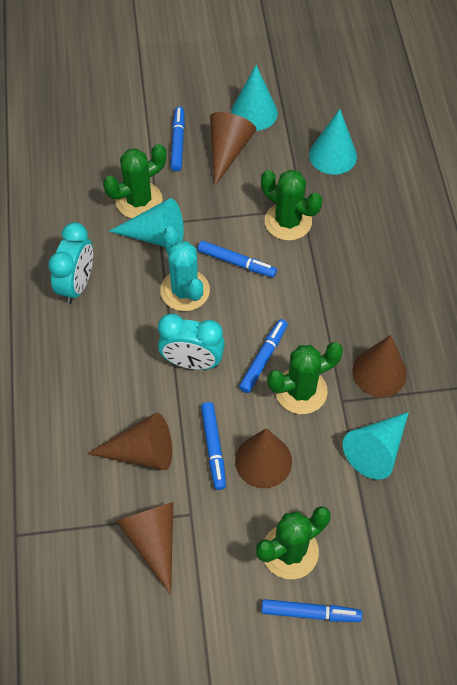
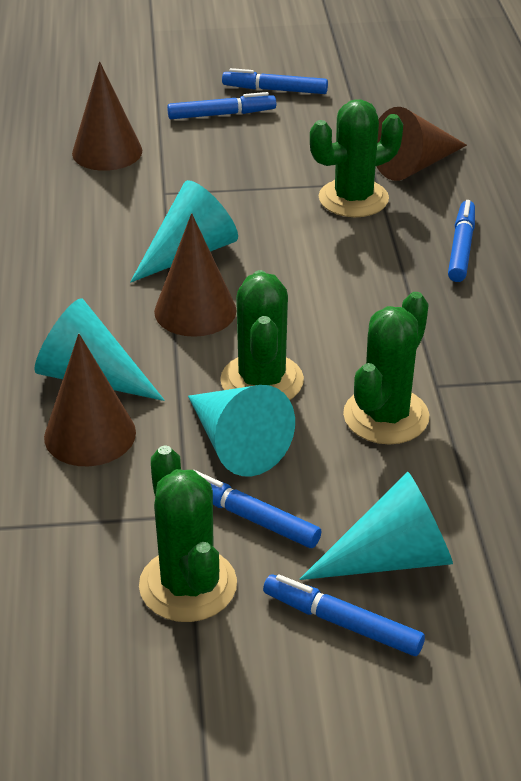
brown cone: 5 -> 4
turquoise cactus: 1 -> 0
turquoise clock: 2 -> 0

